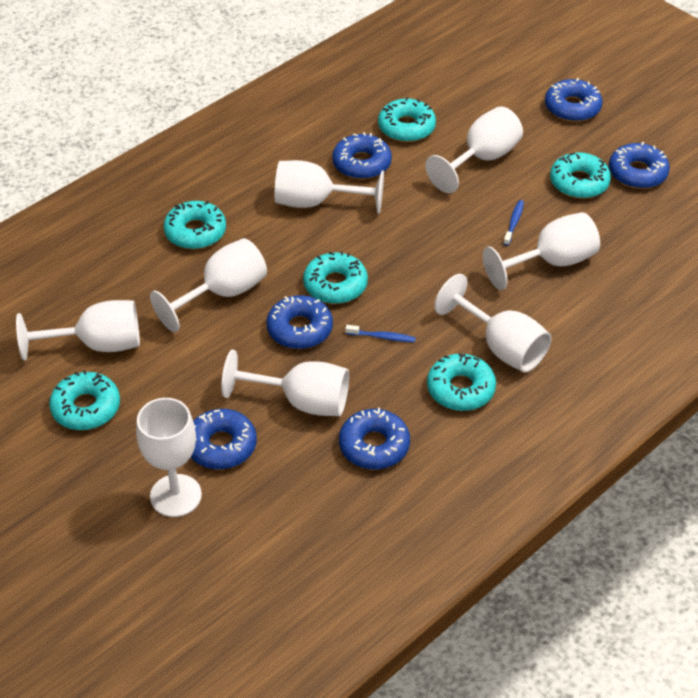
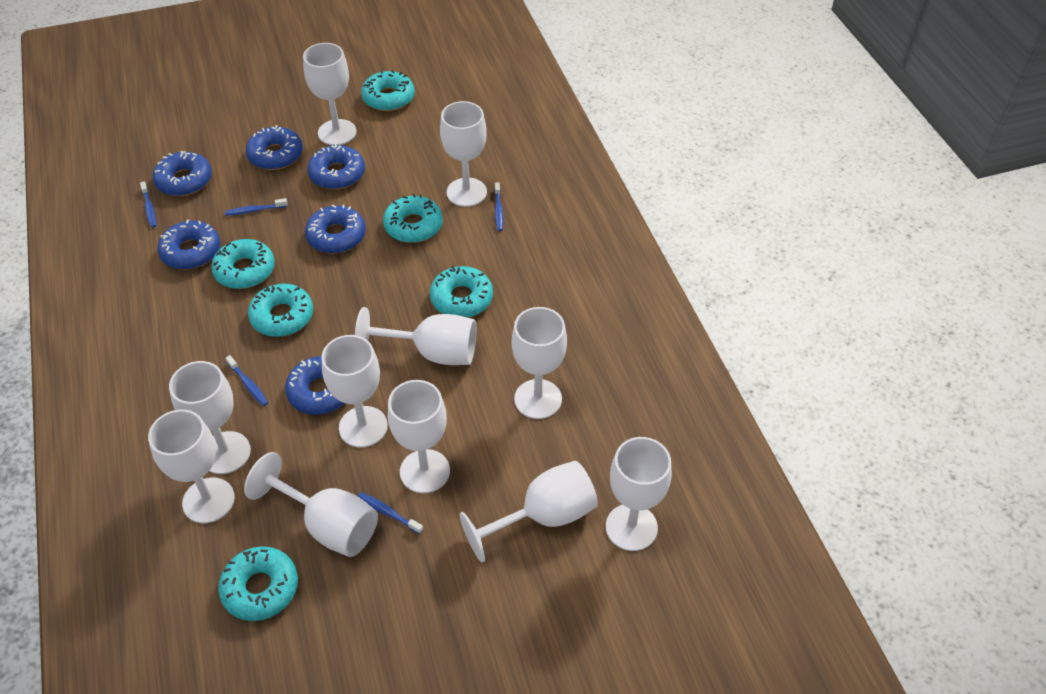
blue toothbrush: 2 -> 5
white goblet: 8 -> 11

